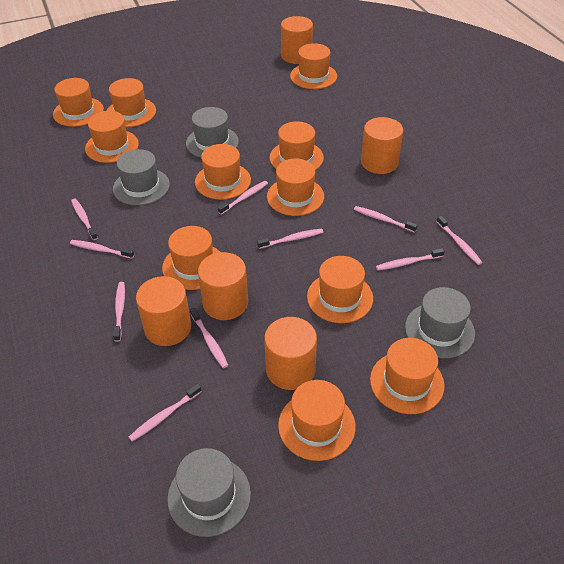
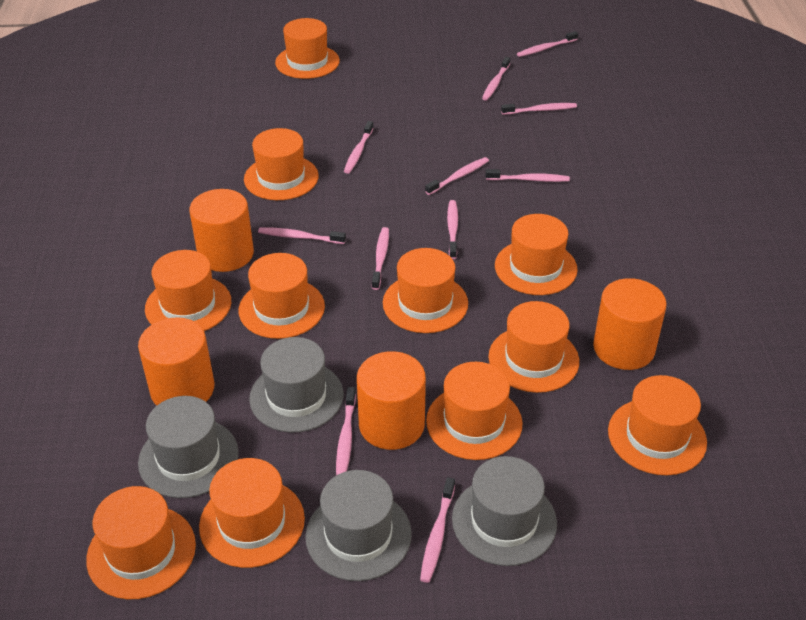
orange cylinder: 5 -> 4
pink toothbrush: 10 -> 11

